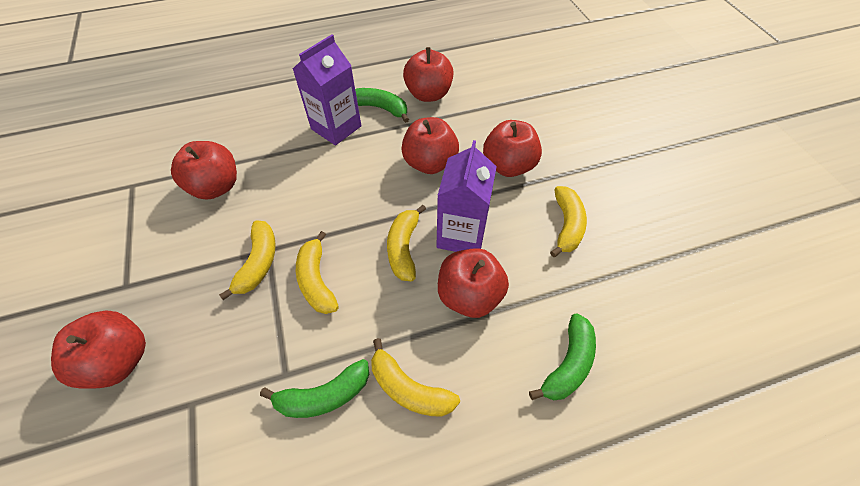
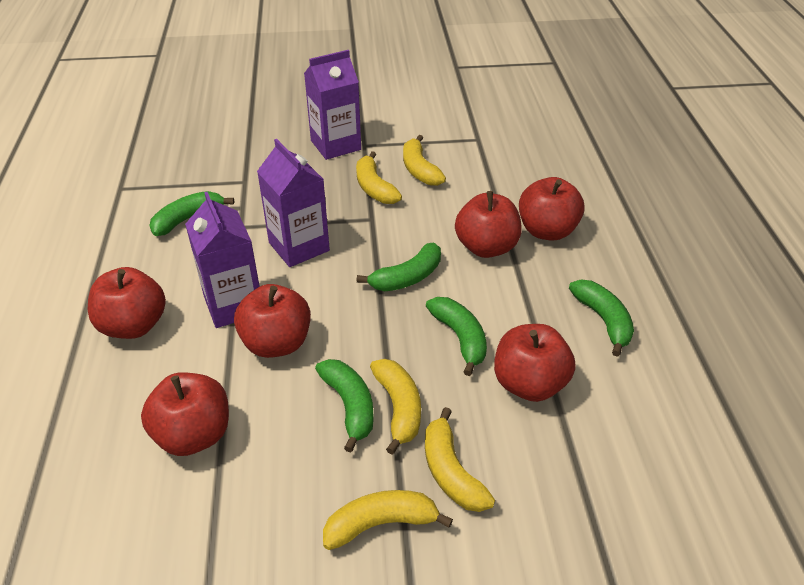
green banana: 3 -> 5
purple carton: 2 -> 3

